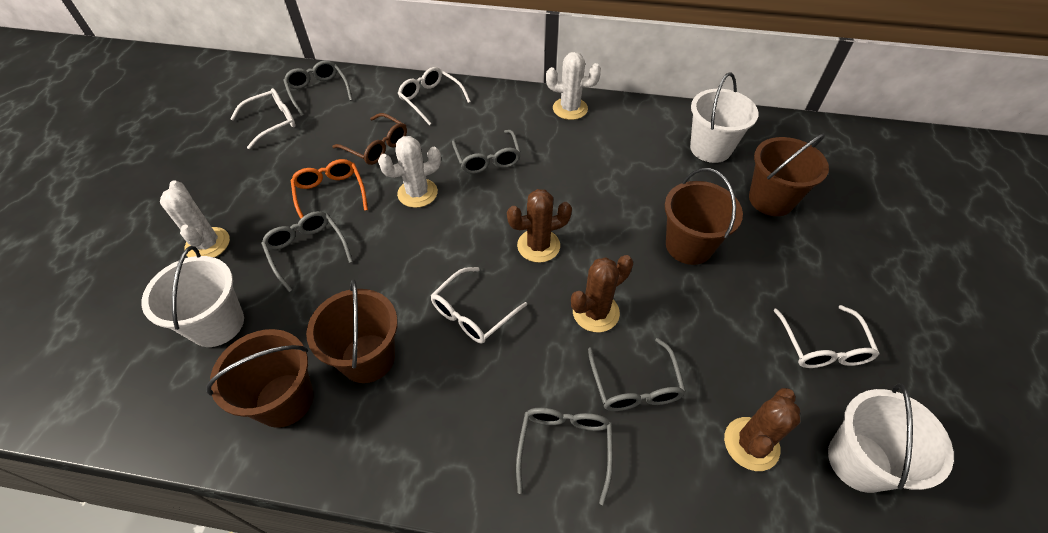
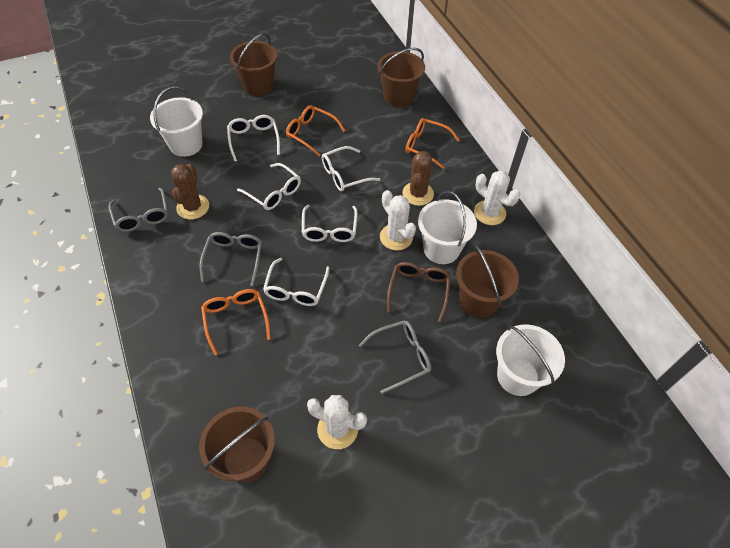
brown cactus: 3 -> 2
grey glasses: 5 -> 3
orange glasses: 1 -> 3
white glasses: 4 -> 5

